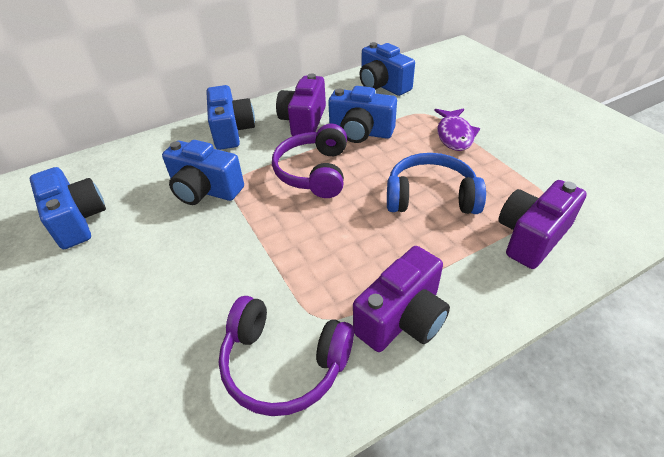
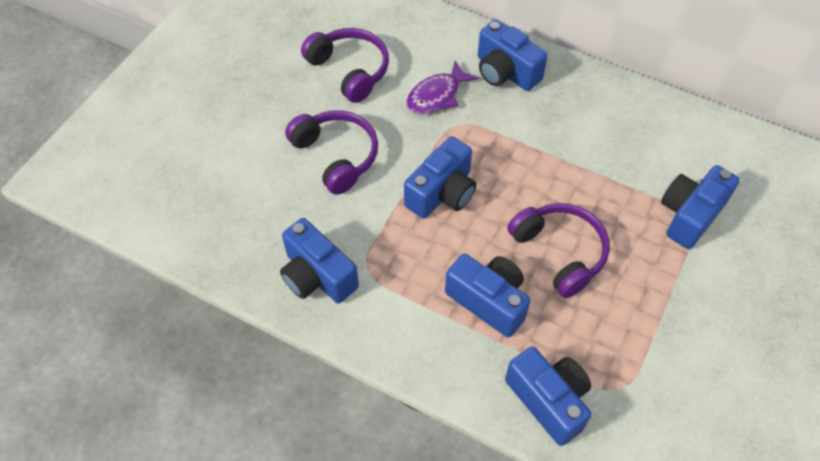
blue camera: 5 -> 6
blue headphones: 1 -> 0
purple camera: 3 -> 0
purple headphones: 2 -> 3

